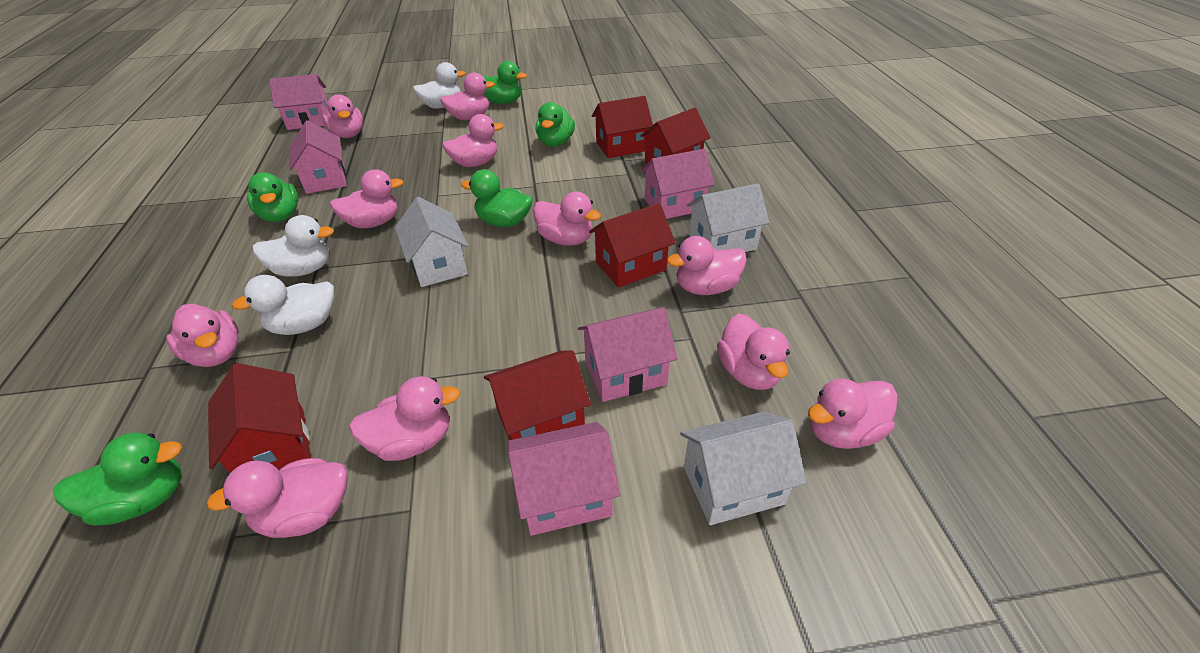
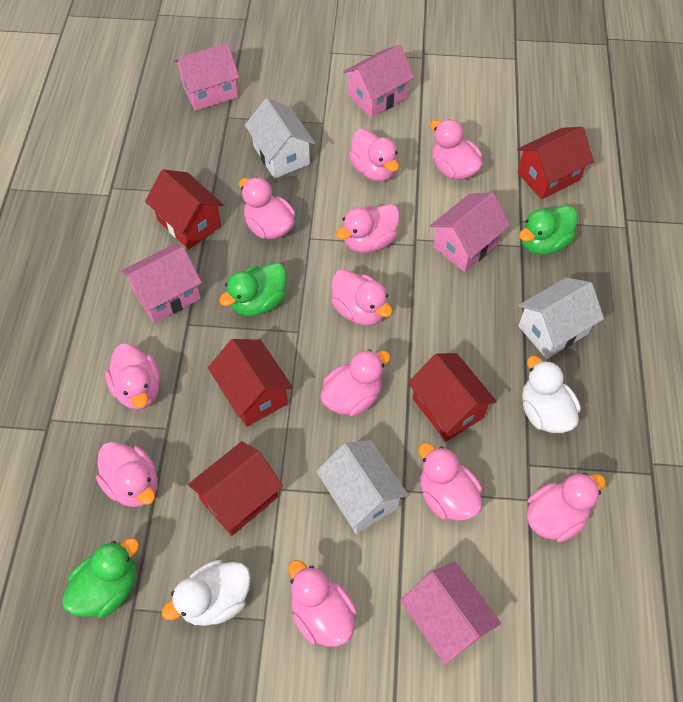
green duck: 5 -> 3
white duck: 3 -> 2

